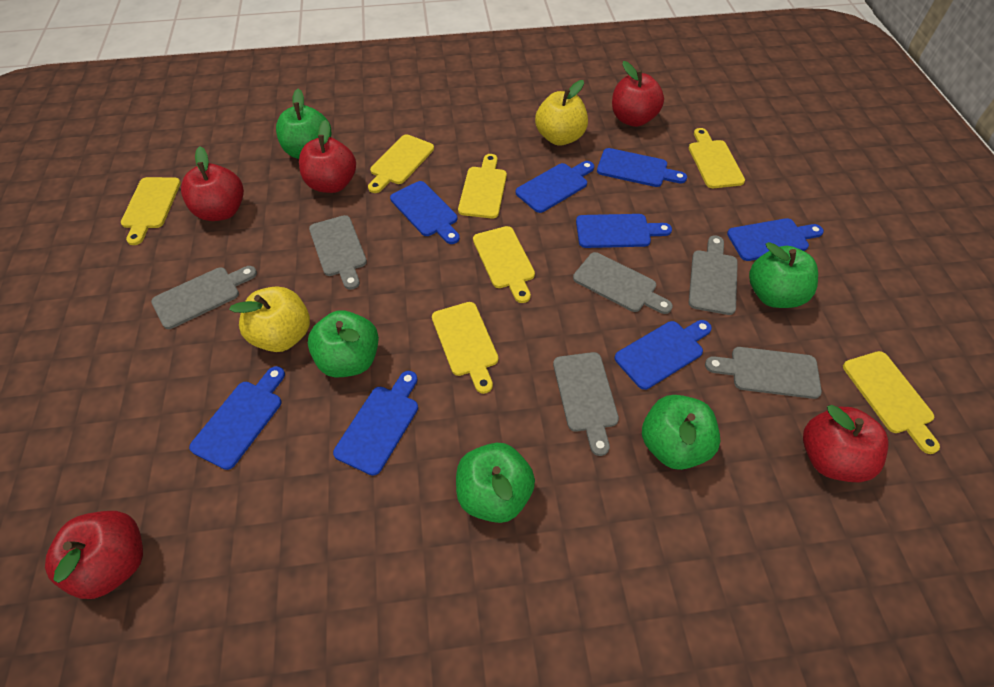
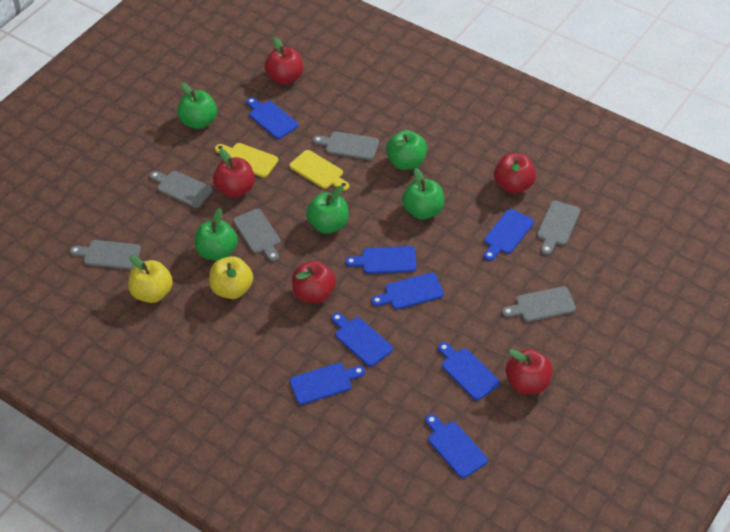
yellow cutting board: 7 -> 2

